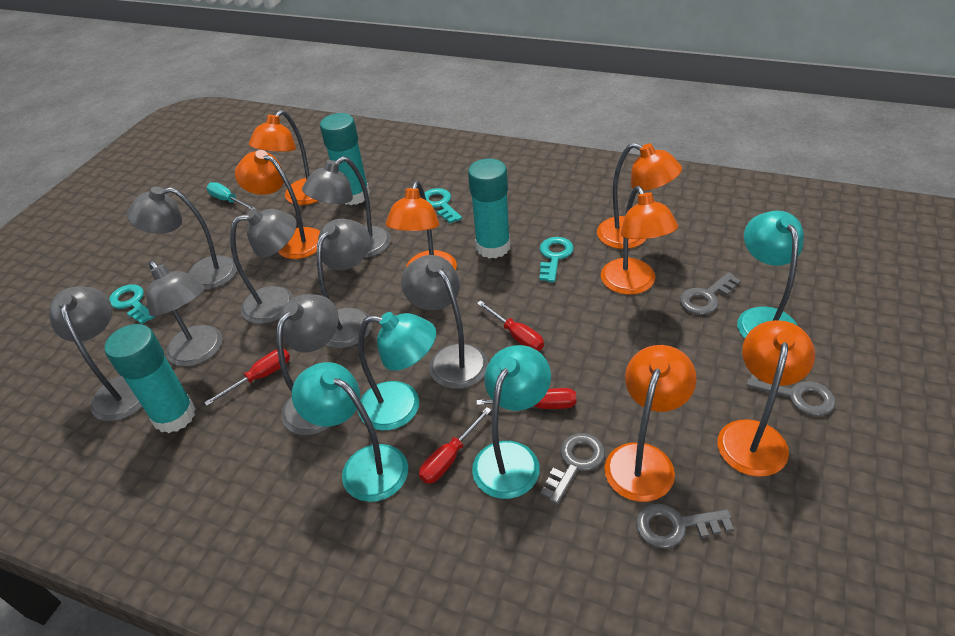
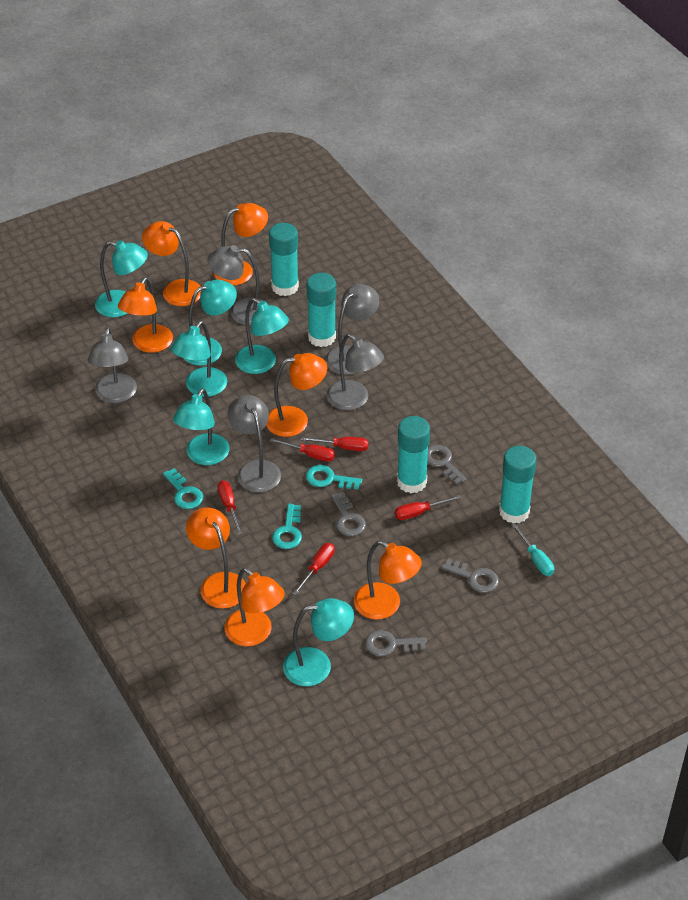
grey lamp: 8 -> 5
red screwdriver: 4 -> 5
turquoise glue stick: 3 -> 4
turquoise lamp: 4 -> 6

